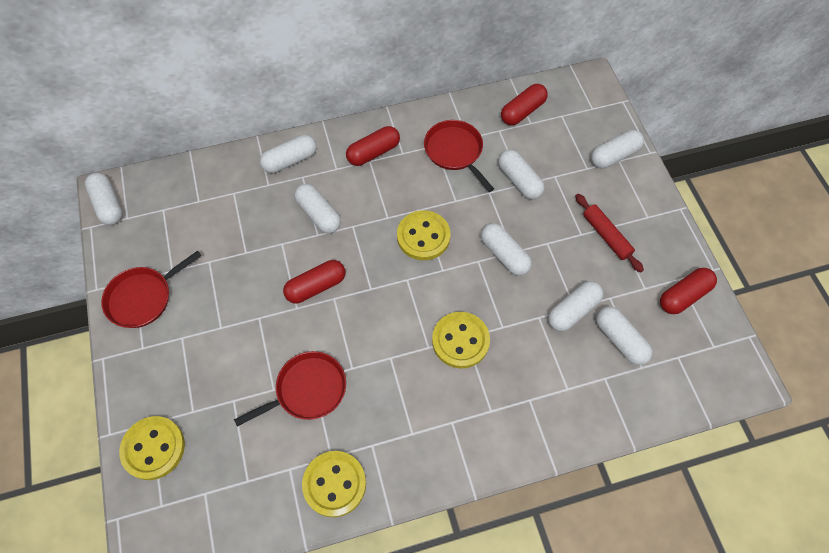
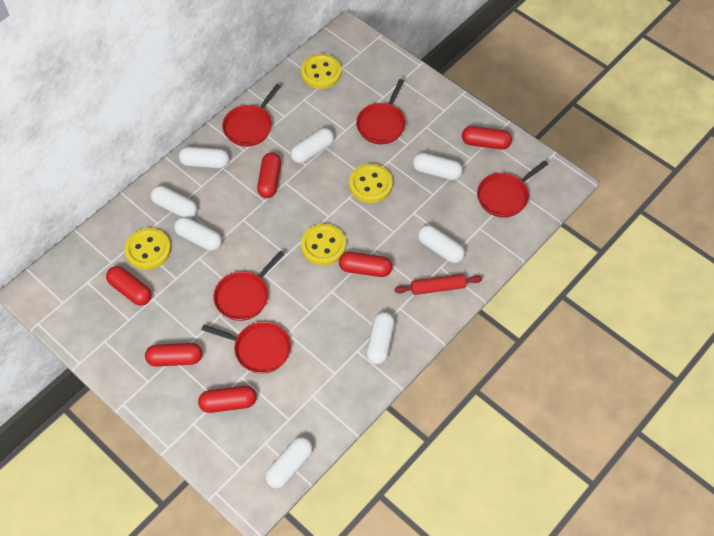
red capsule: 4 -> 6
red pan: 3 -> 5

